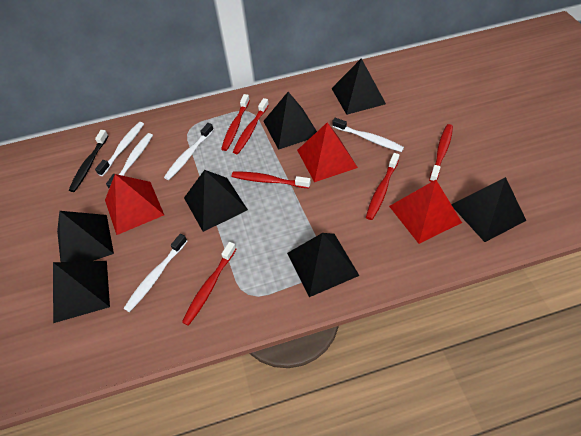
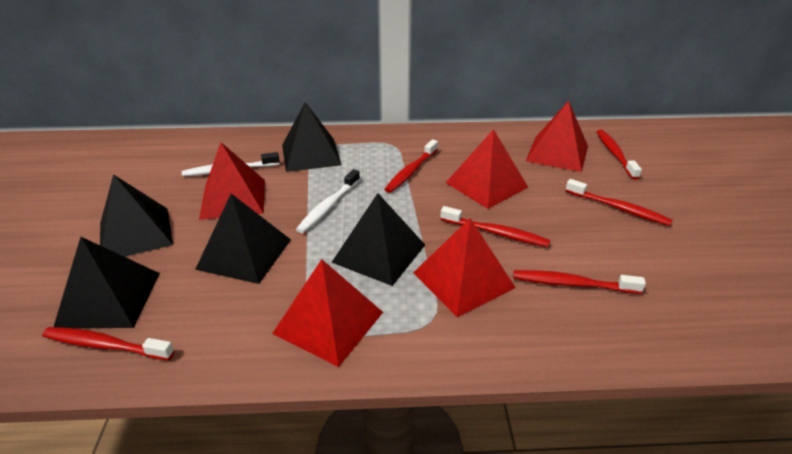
black pyramid: 7 -> 5
black toothbrush: 1 -> 0
red pyramid: 3 -> 5
white toothbrush: 5 -> 2

